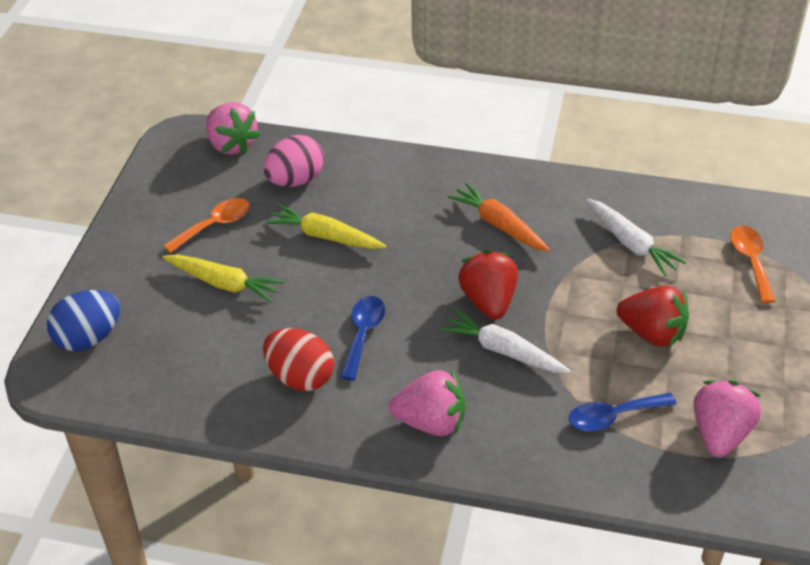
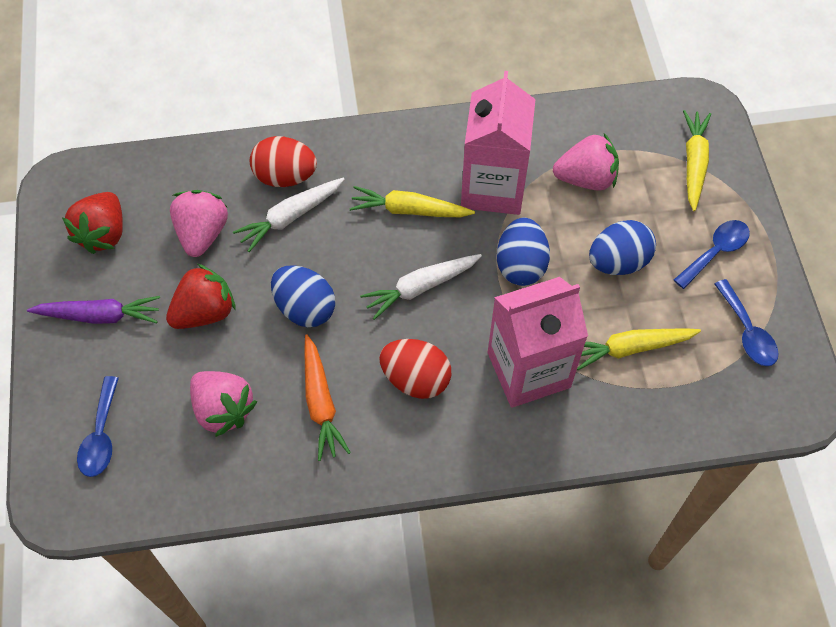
blue egg: 1 -> 3
blue spoon: 2 -> 3
orange spoon: 2 -> 0
pink carton: 0 -> 2
pink egg: 1 -> 0
purple carrot: 0 -> 1
red egg: 1 -> 2
yellow carrot: 2 -> 3

